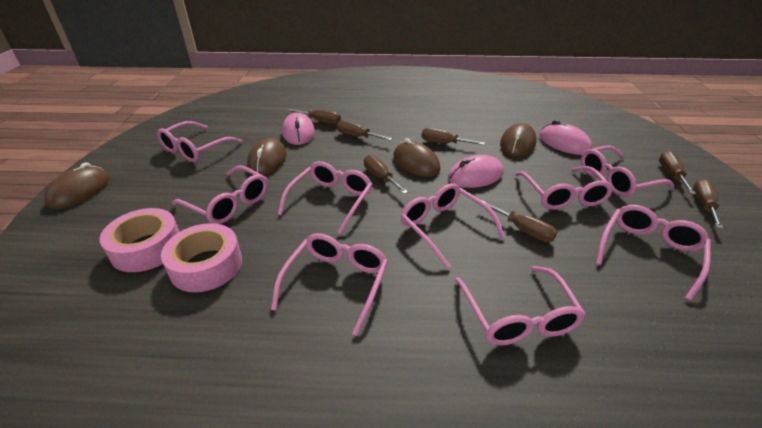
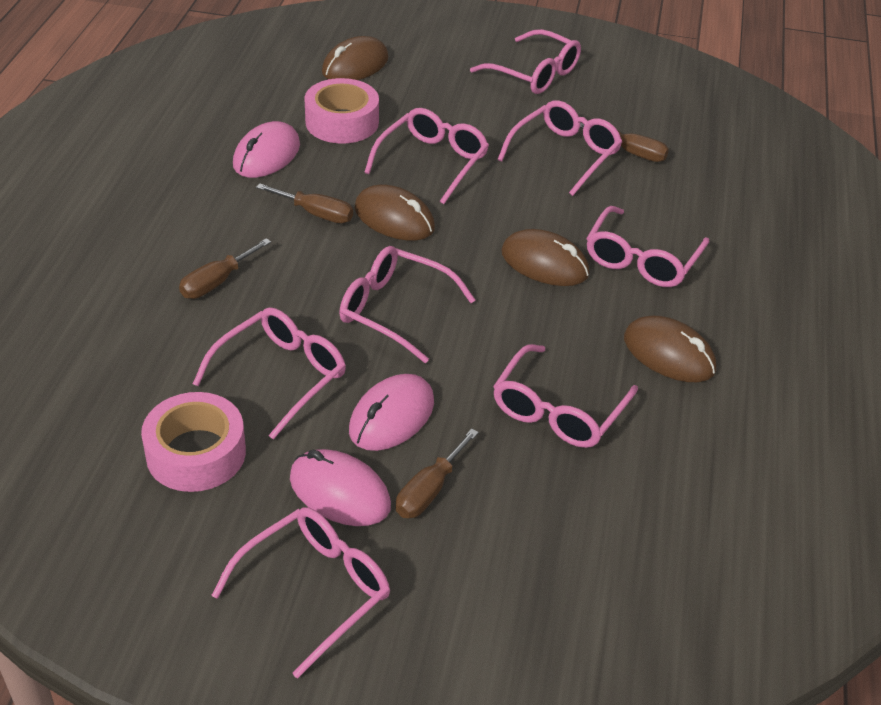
brown screwdriver: 7 -> 4
pink glasses: 9 -> 8

